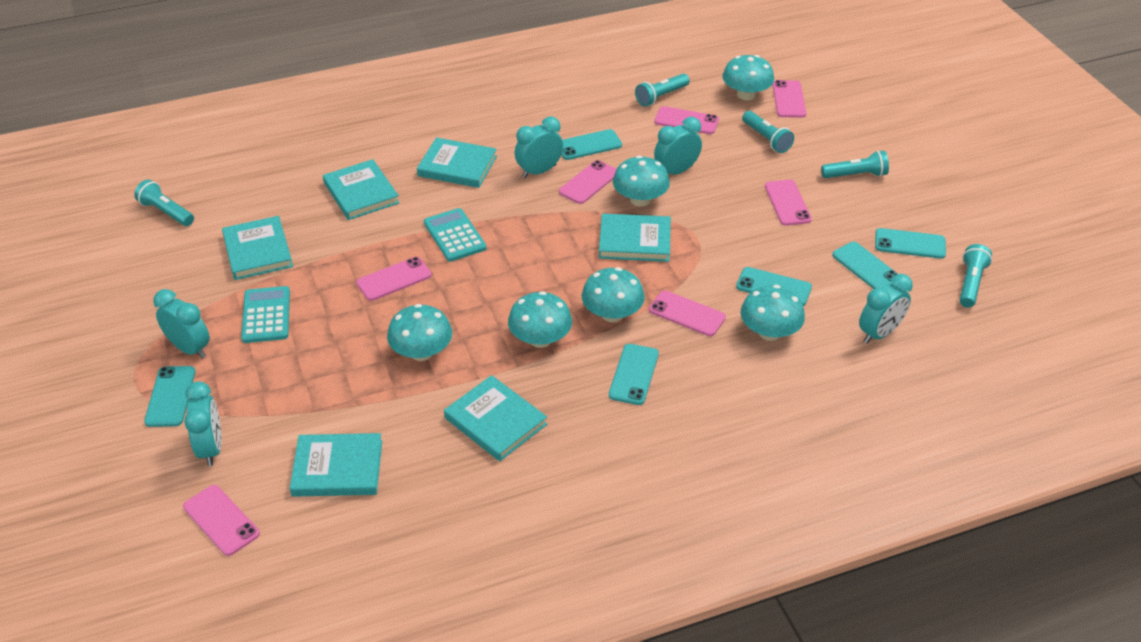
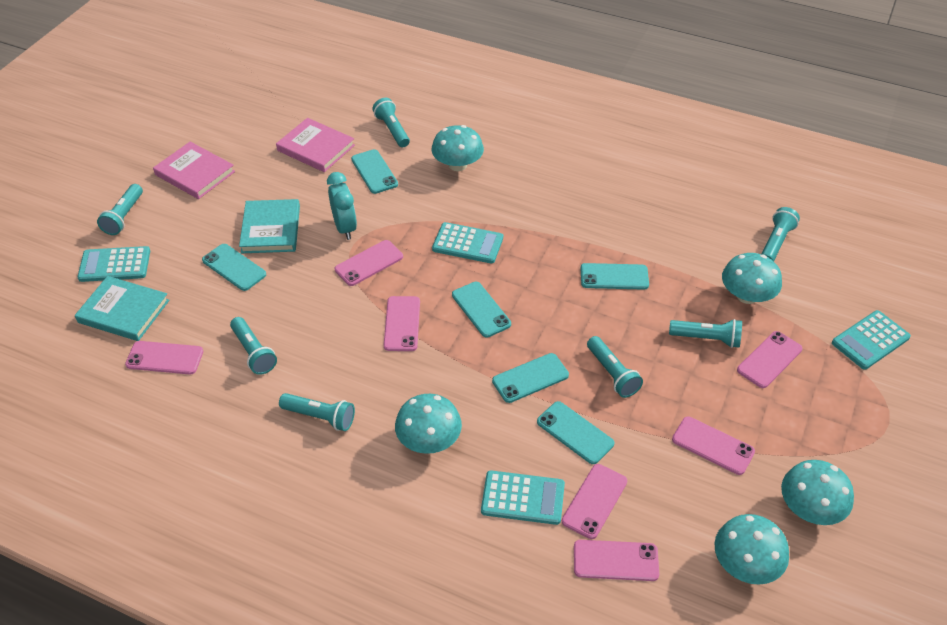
pink book: 0 -> 2
turquoise book: 6 -> 2
turquoise calculator: 2 -> 4
turquoise clock: 5 -> 1
turquoise flashlight: 5 -> 7
turquoise mushroom: 6 -> 5

